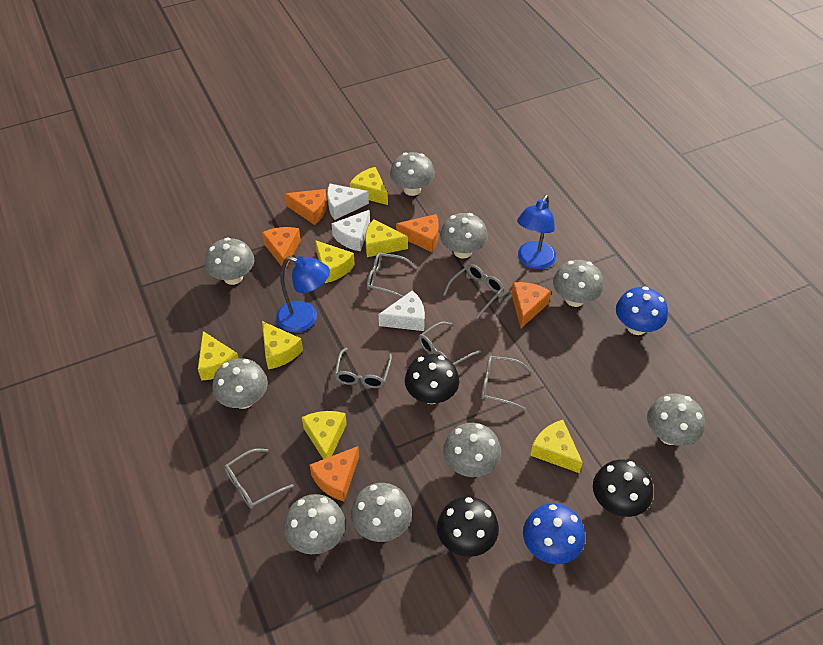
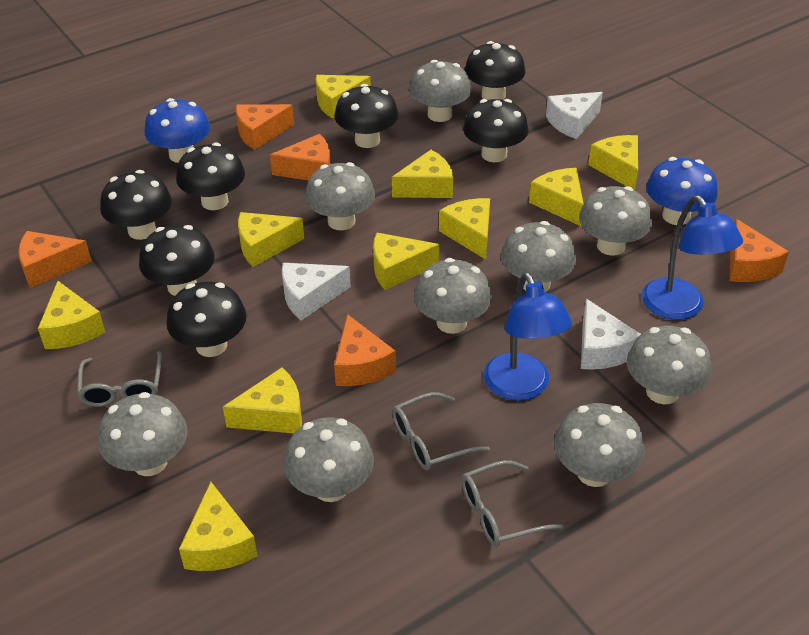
black mushroom: 3 -> 7
grey glasses: 6 -> 3
yellow cheese: 7 -> 10

